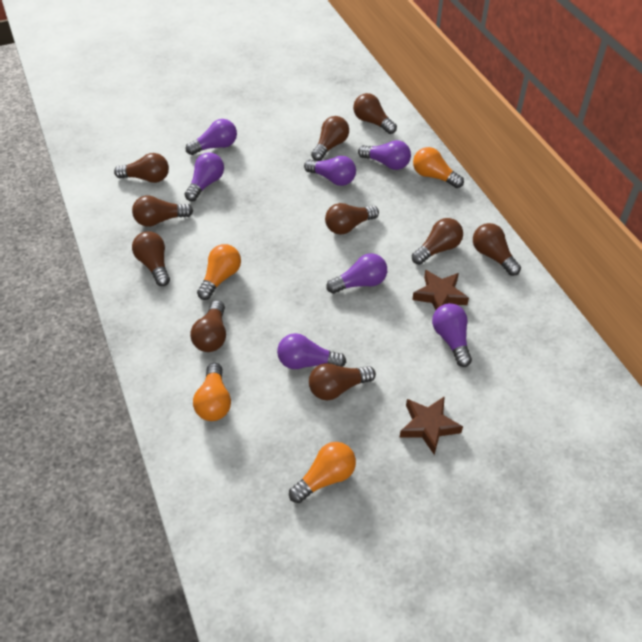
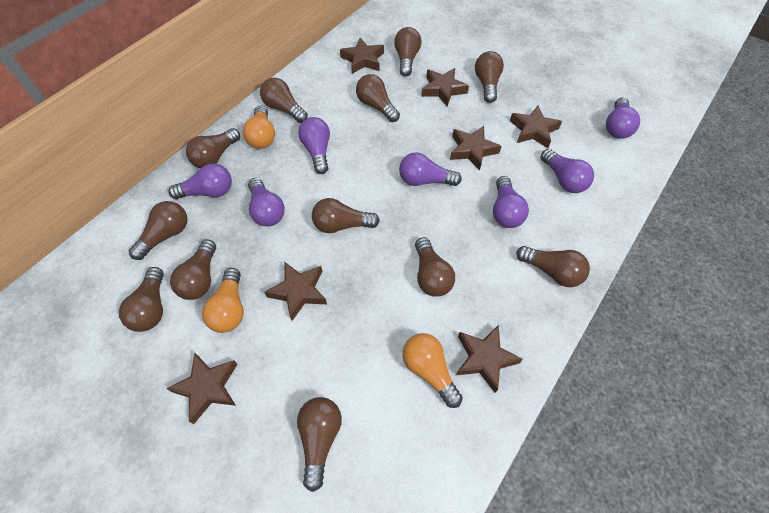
brown light bulb: 10 -> 12
brown star: 2 -> 7
orange light bulb: 4 -> 3

